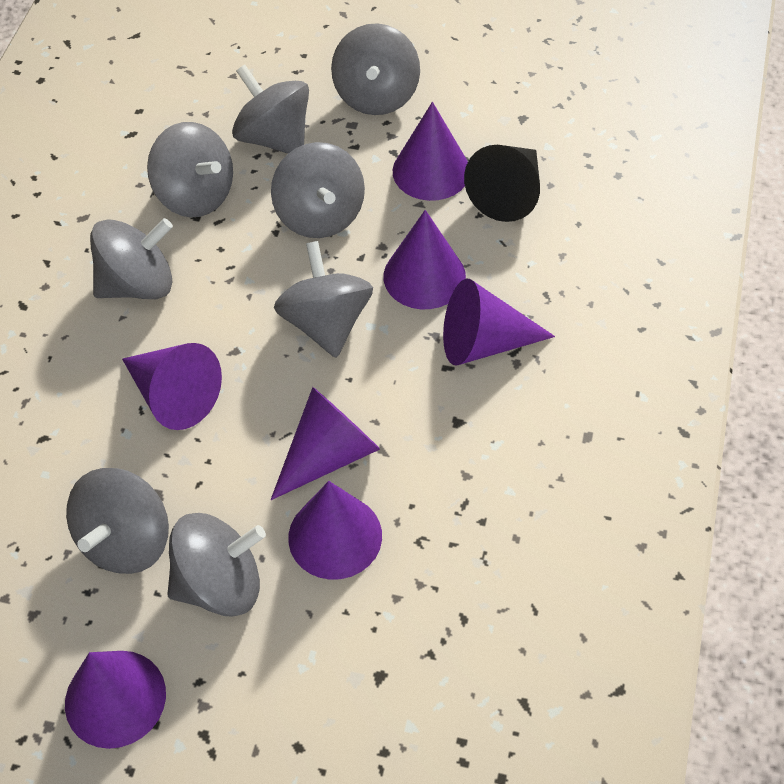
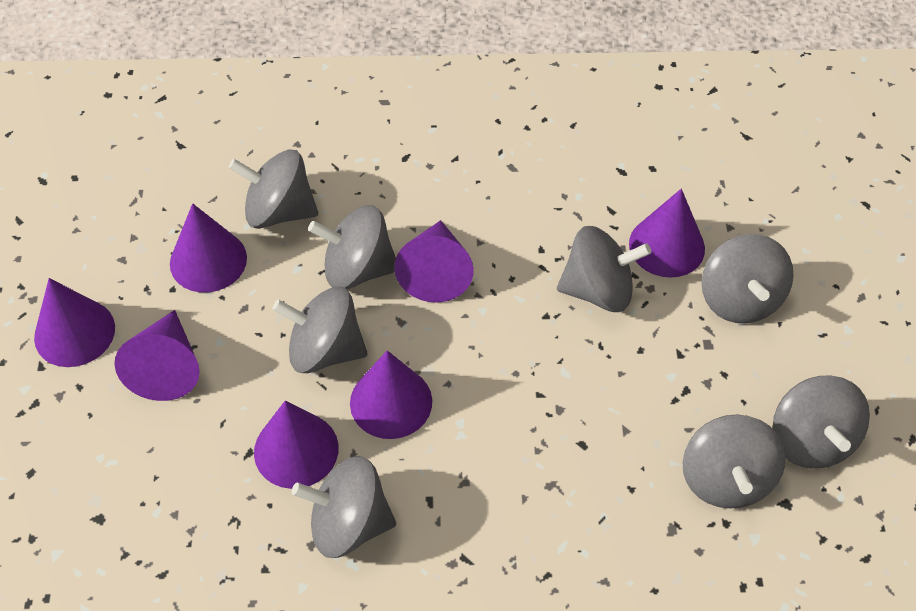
black cone: 1 -> 0

